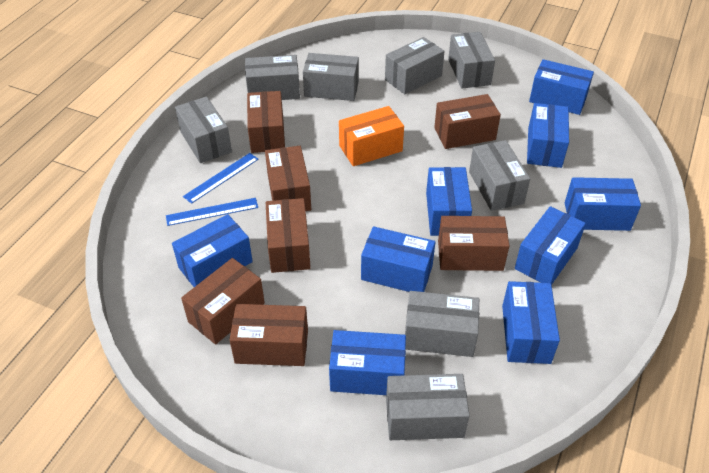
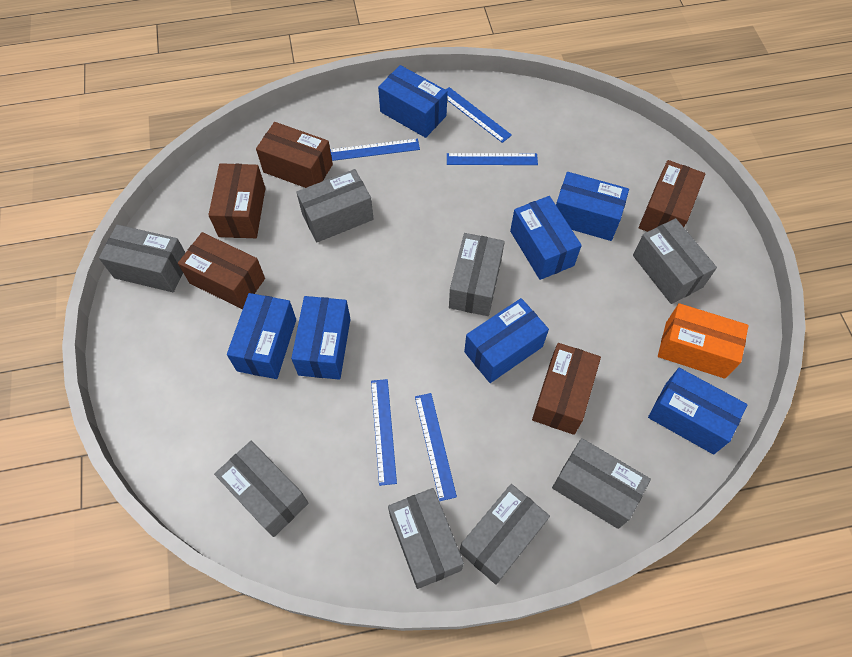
blue box: 9 -> 7
blue ruler: 2 -> 5
brown box: 7 -> 5

